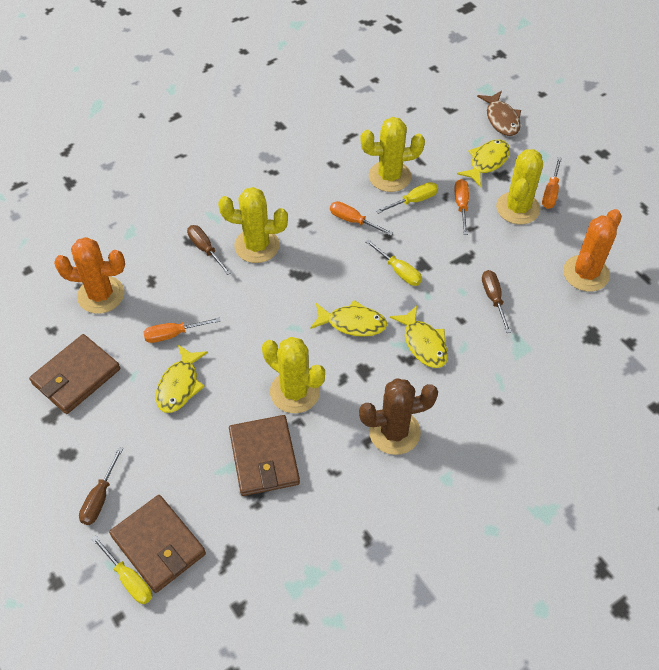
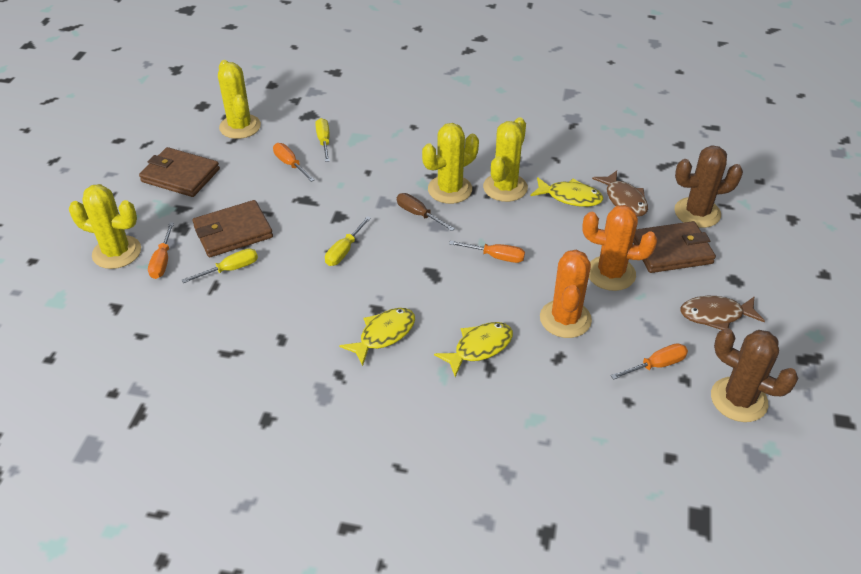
brown cactus: 1 -> 2
brown fish: 1 -> 2
brown screwdriver: 3 -> 1
yellow fish: 4 -> 3

